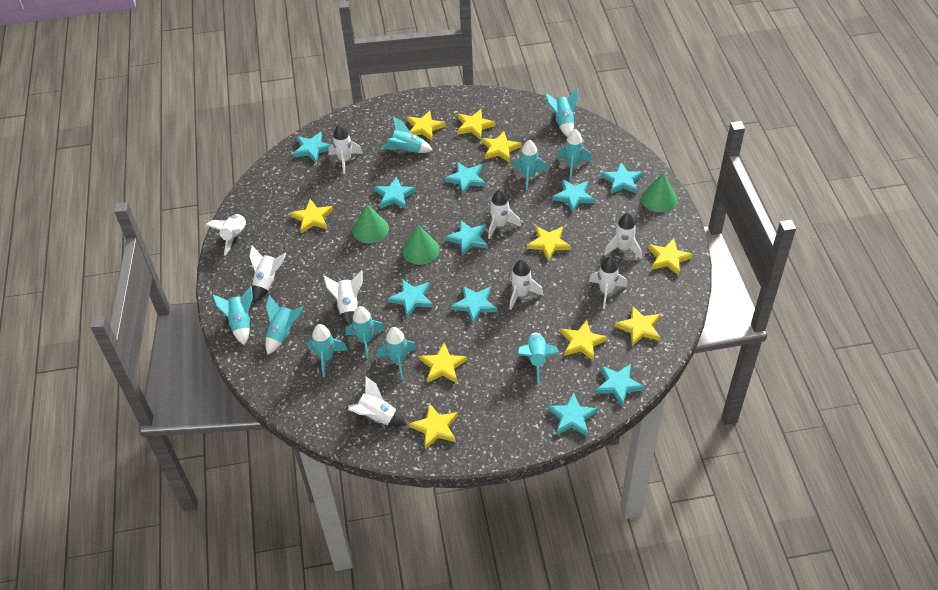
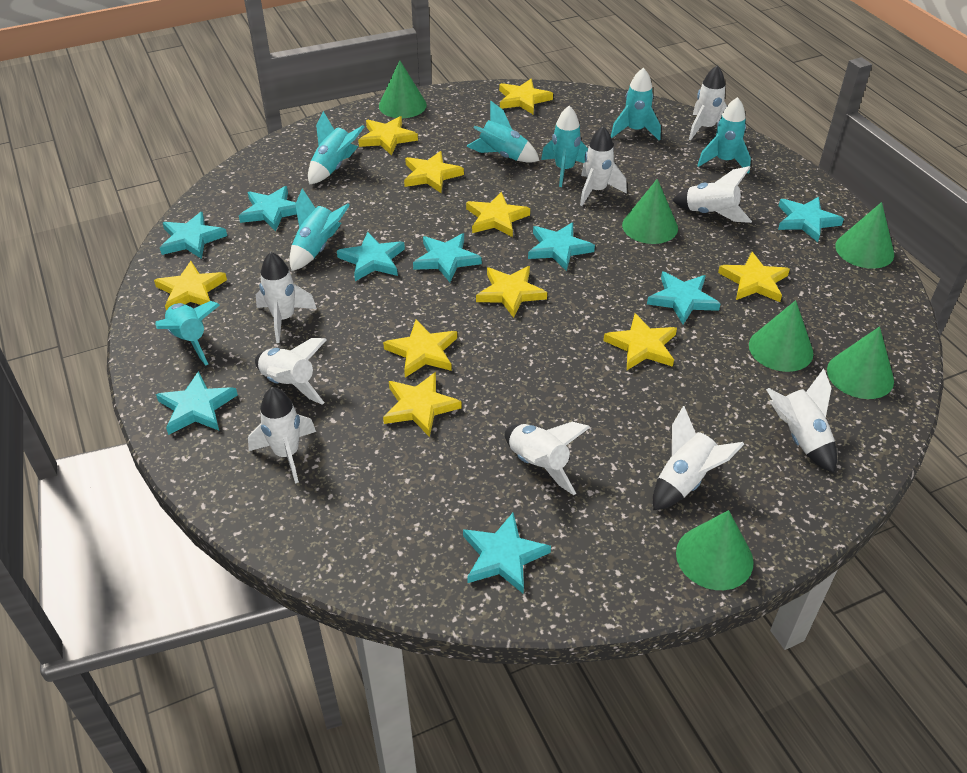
green cone: 3 -> 6
turquoise rocket: 10 -> 7
turquoise star: 10 -> 9

